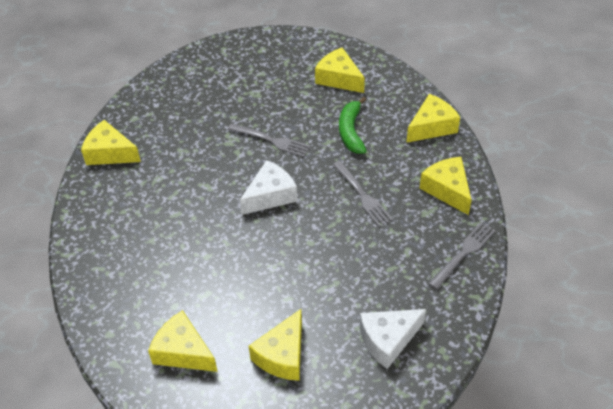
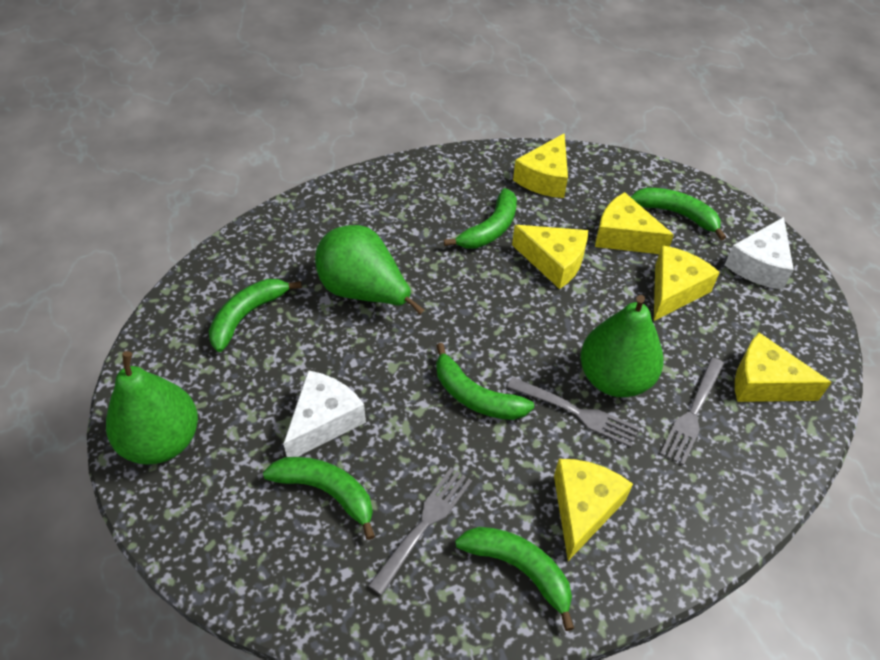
green banana: 1 -> 6
green pear: 0 -> 3

